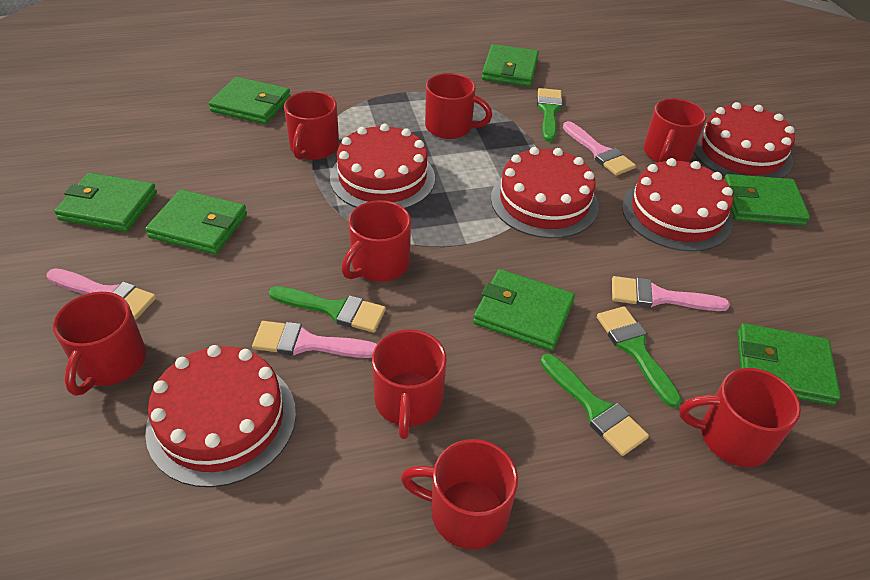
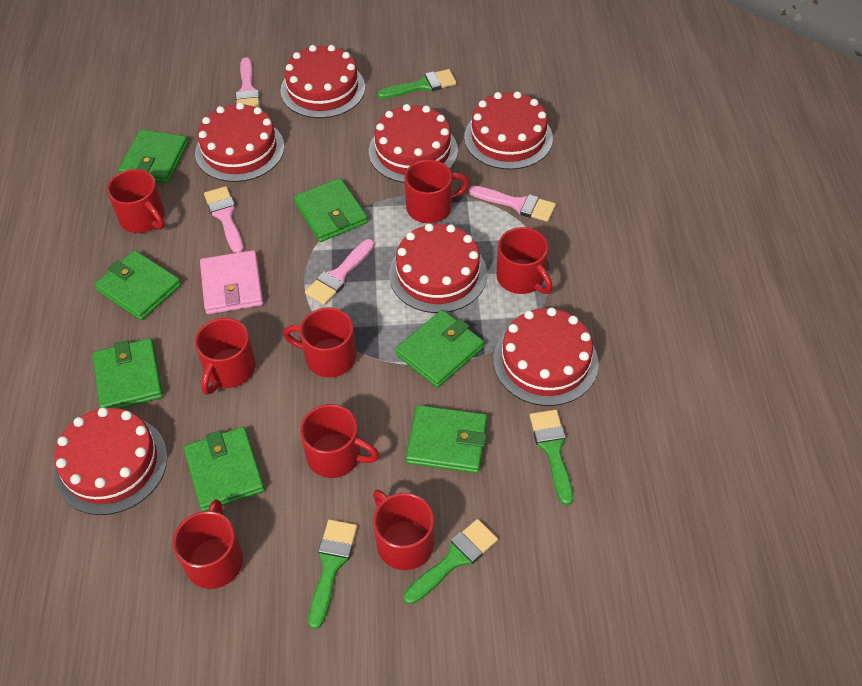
pink wallet: 0 -> 1
red cake: 5 -> 7

